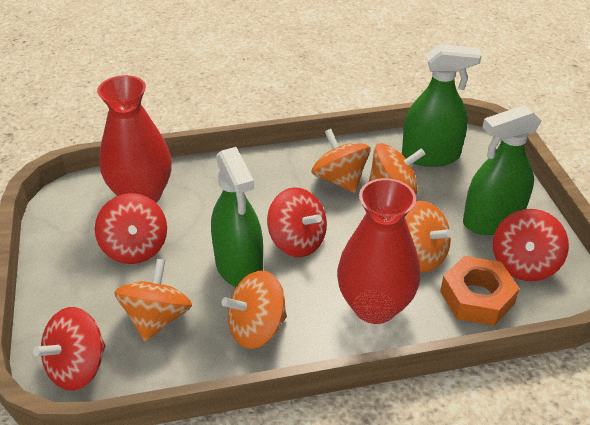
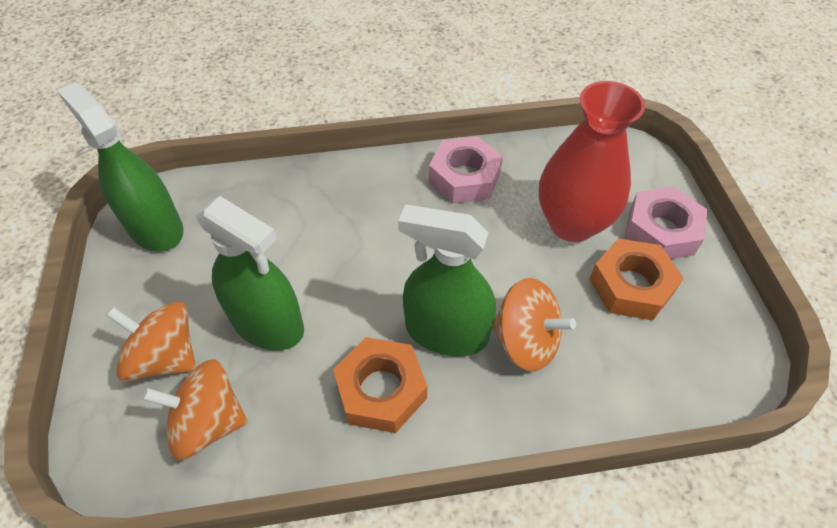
orange nut: 1 -> 2
orange spinning top: 5 -> 3
pink nut: 0 -> 2
red spinning top: 4 -> 0
red vase: 2 -> 1

